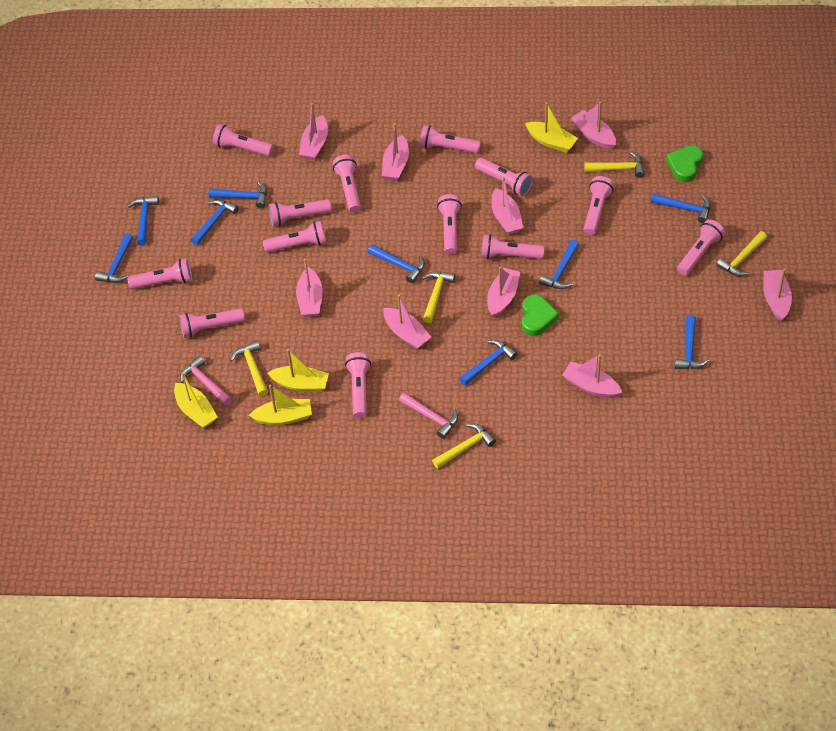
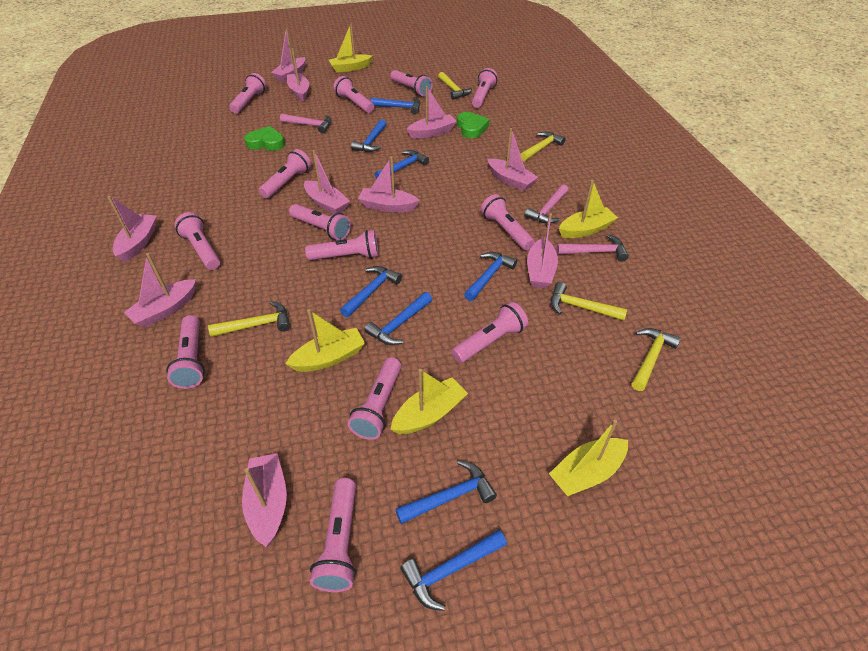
blue hammer: 9 -> 8
pink boat: 9 -> 10
pink hammer: 2 -> 3
yellow boat: 4 -> 5

